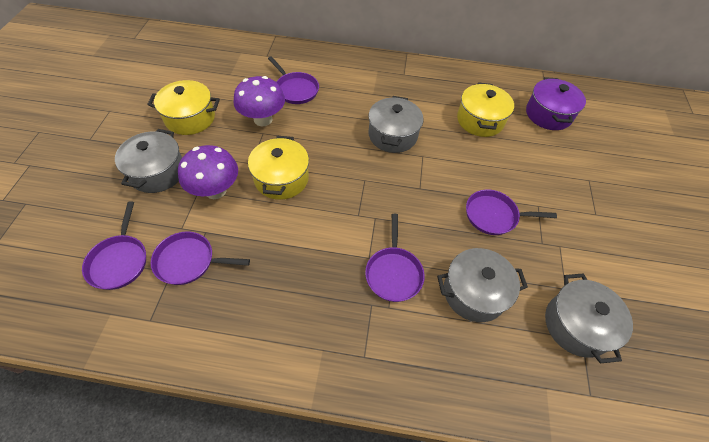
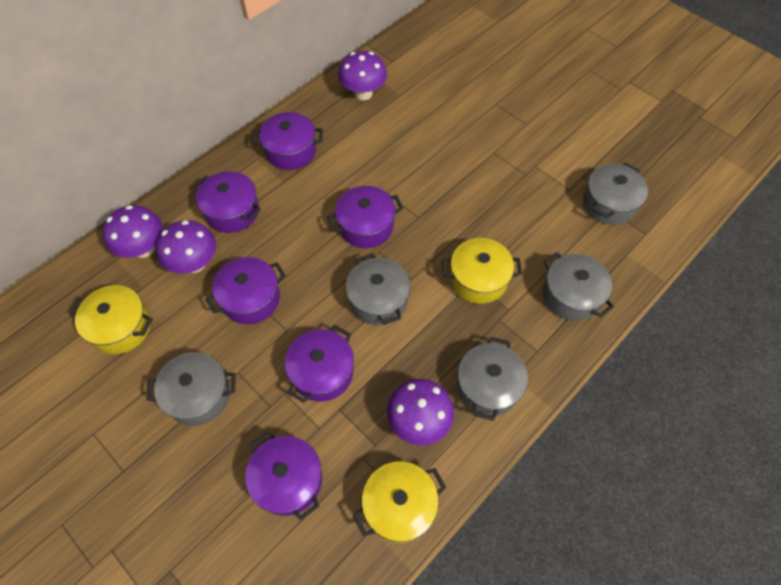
grey pot: 4 -> 5
purple mushroom: 2 -> 4
purple pan: 5 -> 0
purple pot: 1 -> 6

